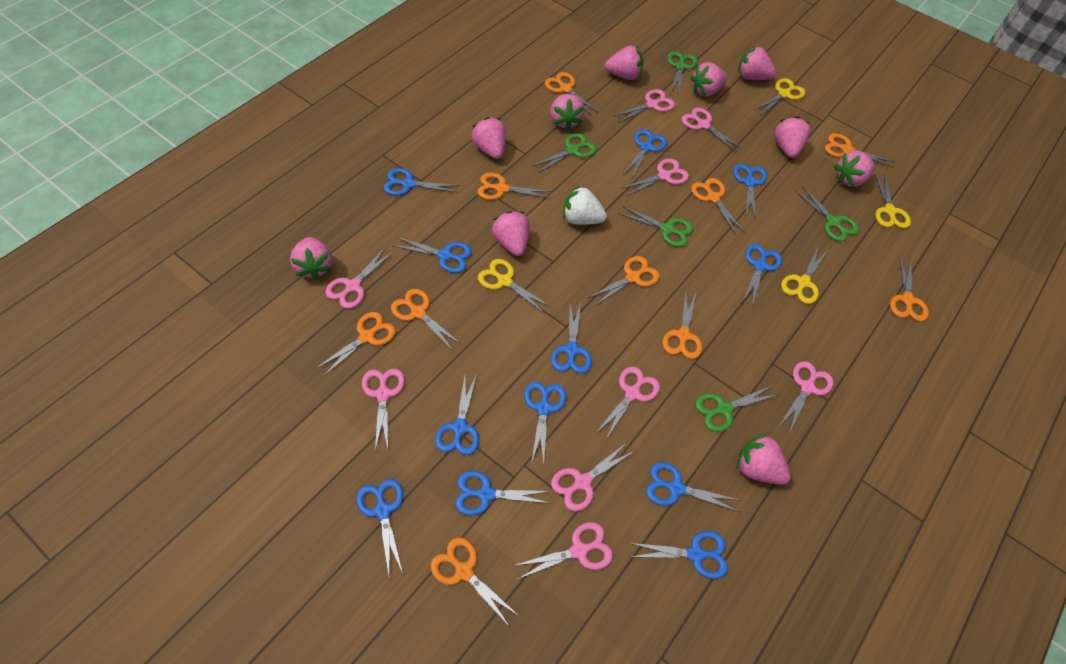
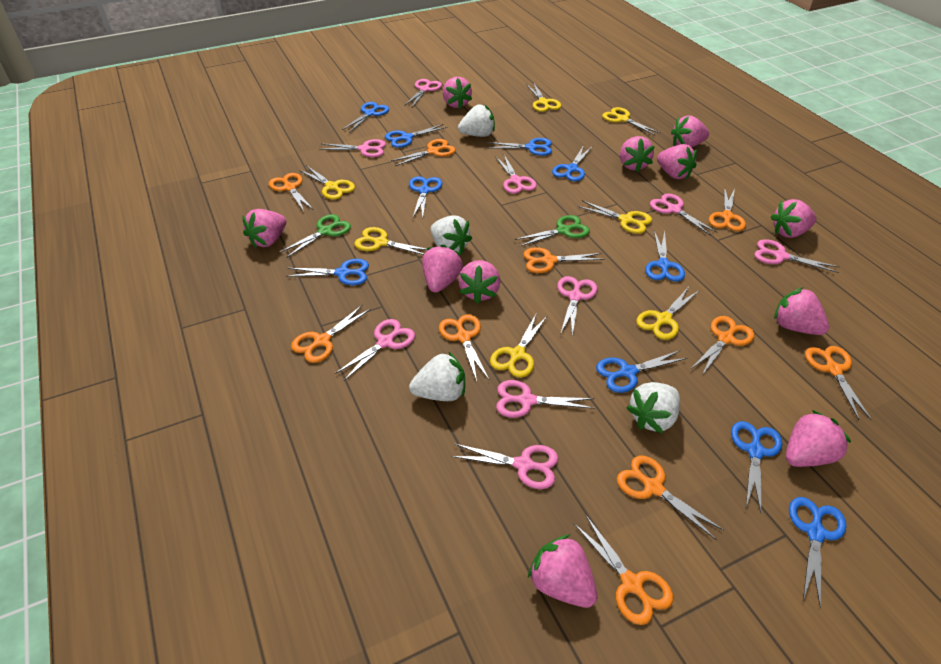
blue scissors: 12 -> 10
green scissors: 5 -> 2
pink strawberry: 10 -> 11
white strawberry: 1 -> 4
yellow scissors: 4 -> 7

